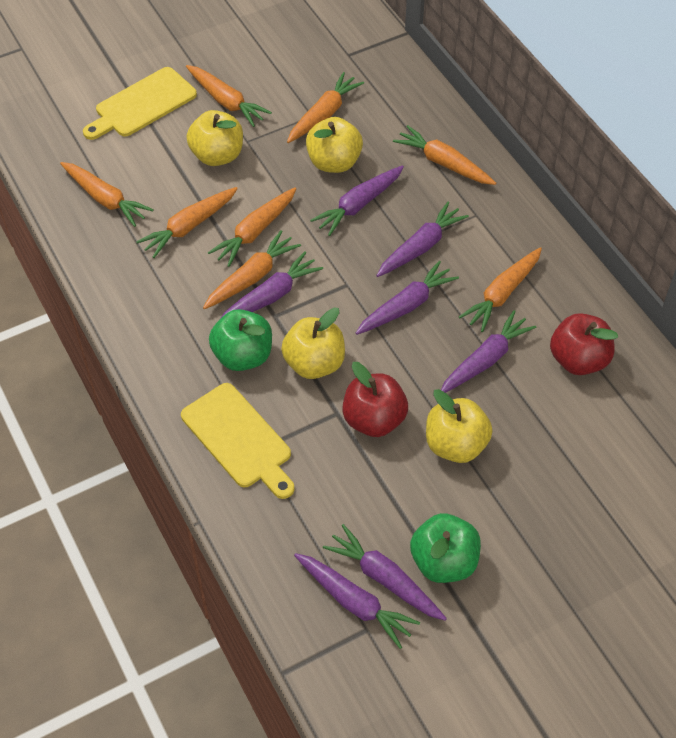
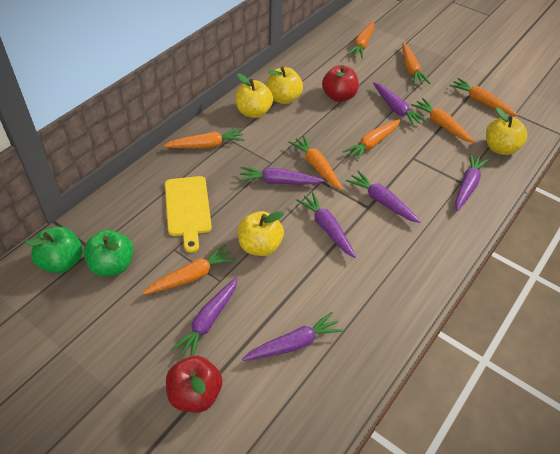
yellow cutting board: 2 -> 1

